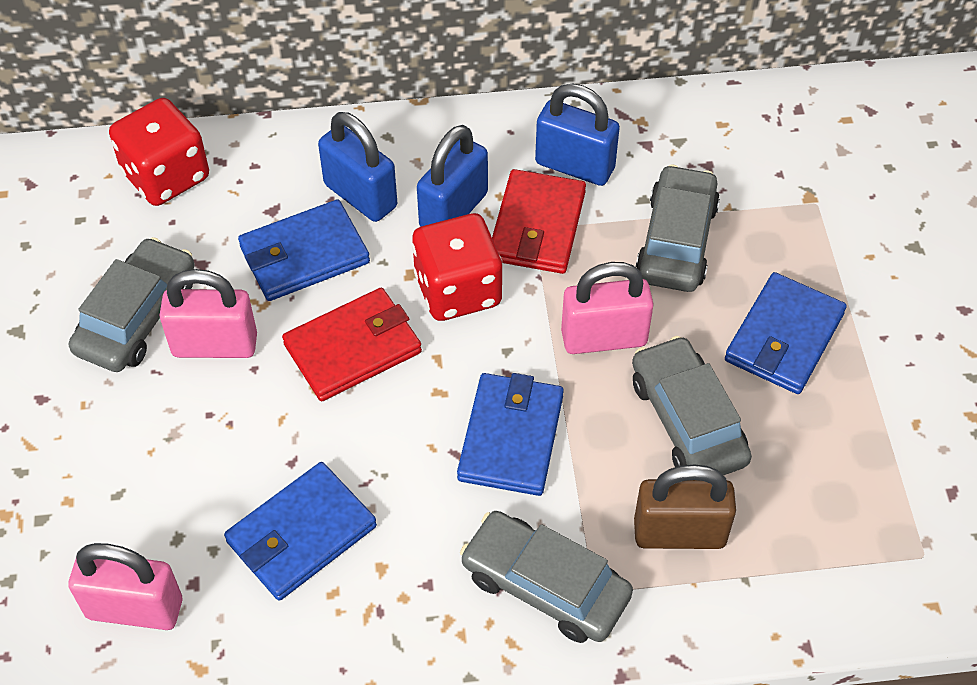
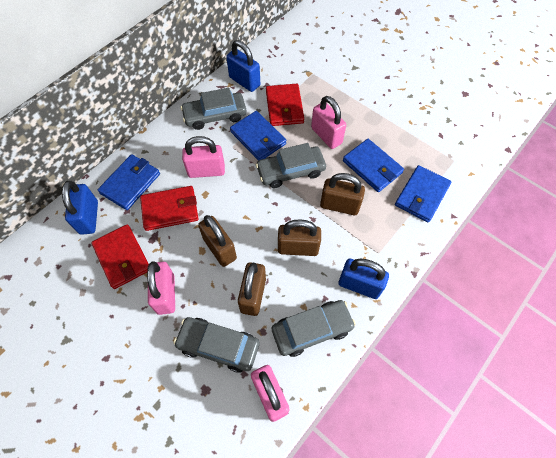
brown padlock: 1 -> 4
pink padlock: 3 -> 4
red dice: 2 -> 0
red wallet: 2 -> 3

